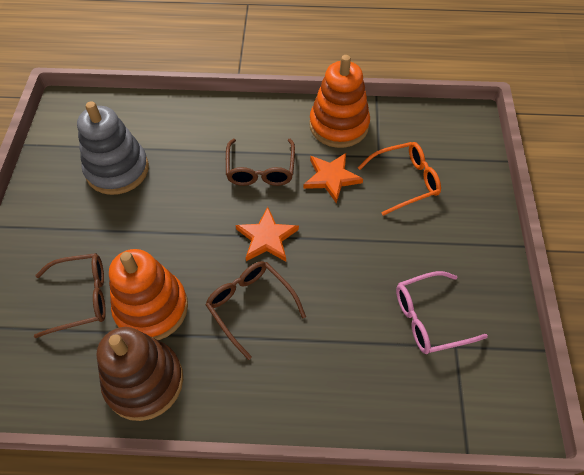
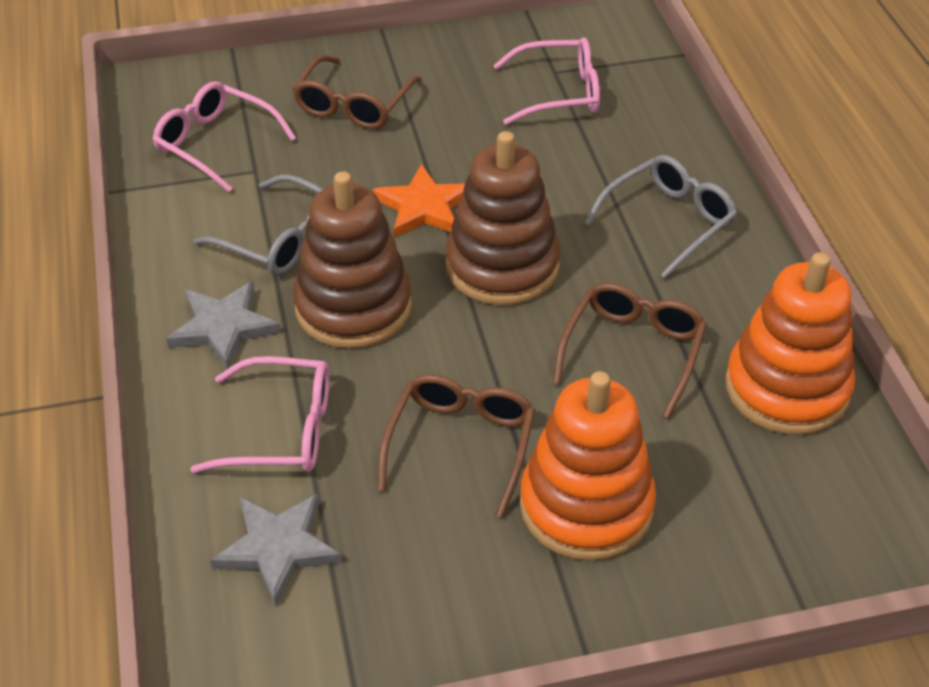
brown stacking toy: 1 -> 2
grey glasses: 0 -> 2
grey stacking toy: 1 -> 0
grey star: 0 -> 2
orange glasses: 1 -> 0
orange star: 2 -> 1
pink glasses: 1 -> 3

